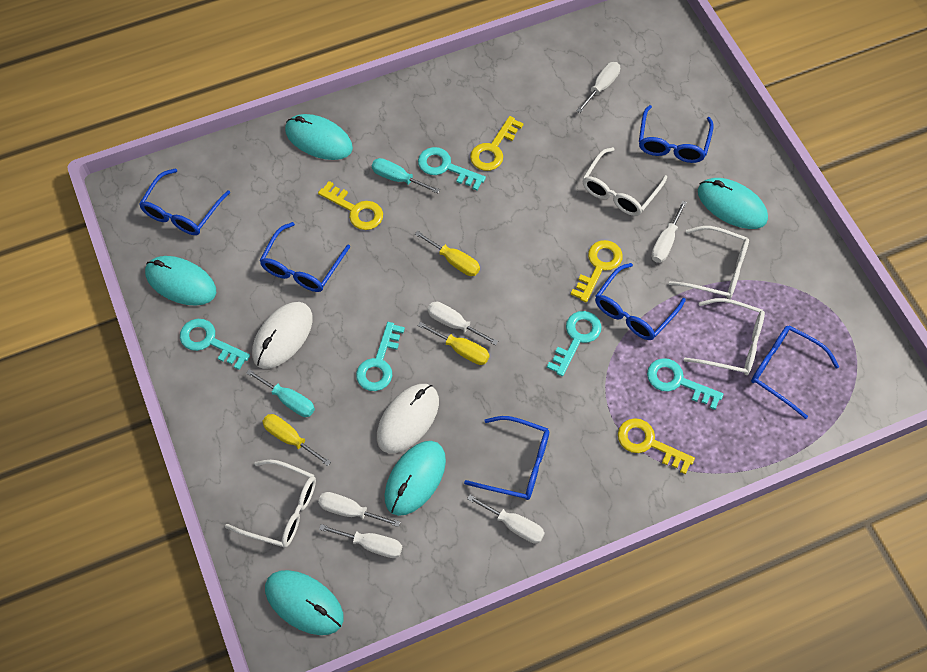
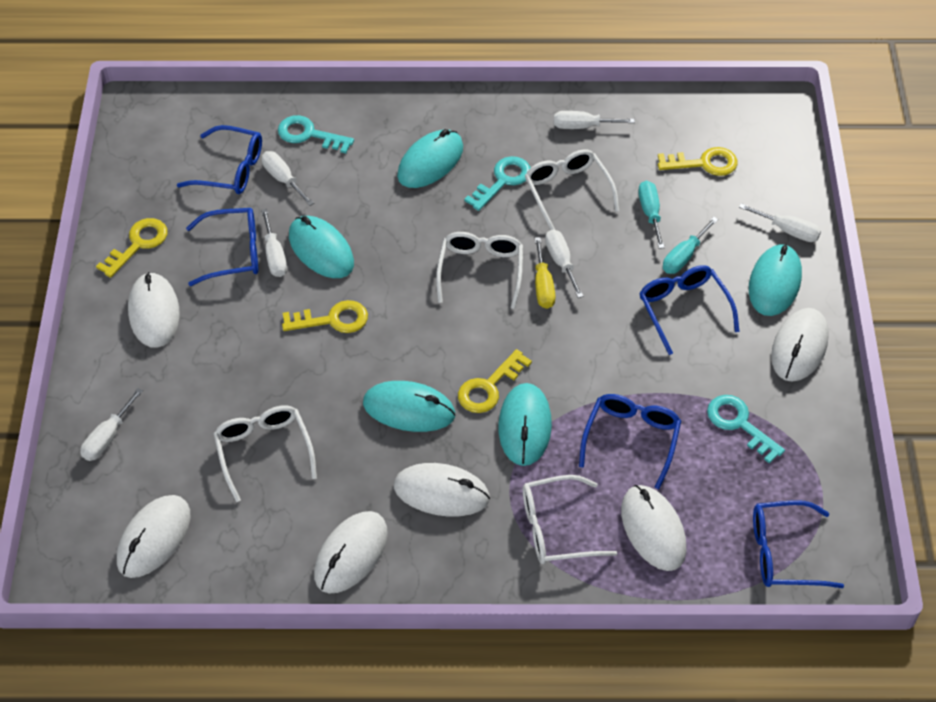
blue glasses: 6 -> 5
turquoise key: 5 -> 3
white mouse: 2 -> 6
yellow screwdriver: 3 -> 1

